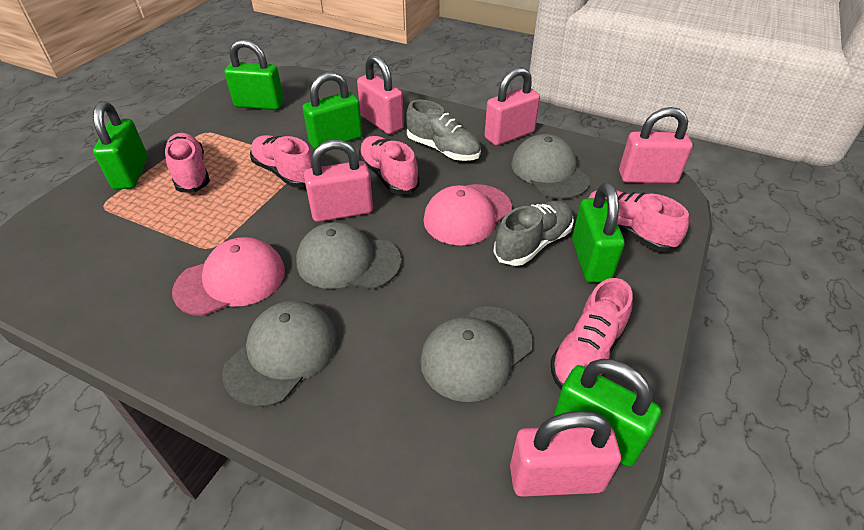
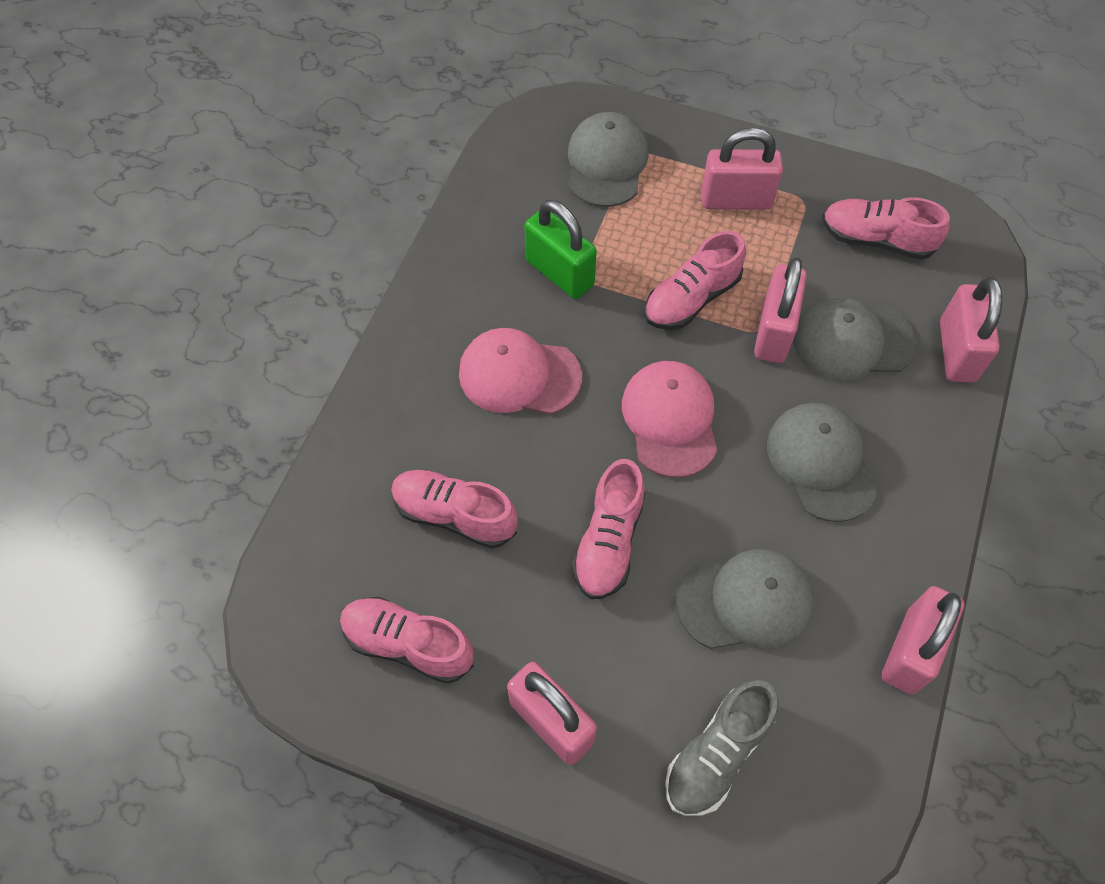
green padlock: 5 -> 1
grey shoe: 2 -> 1

